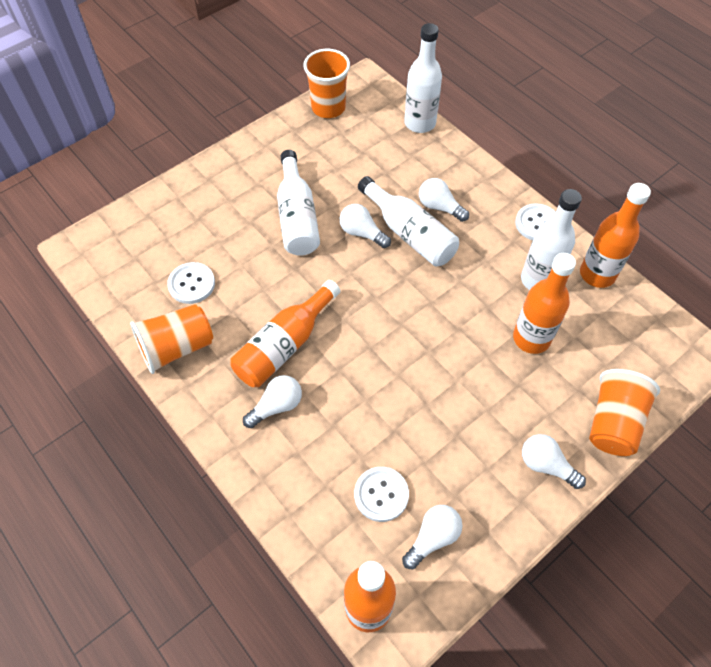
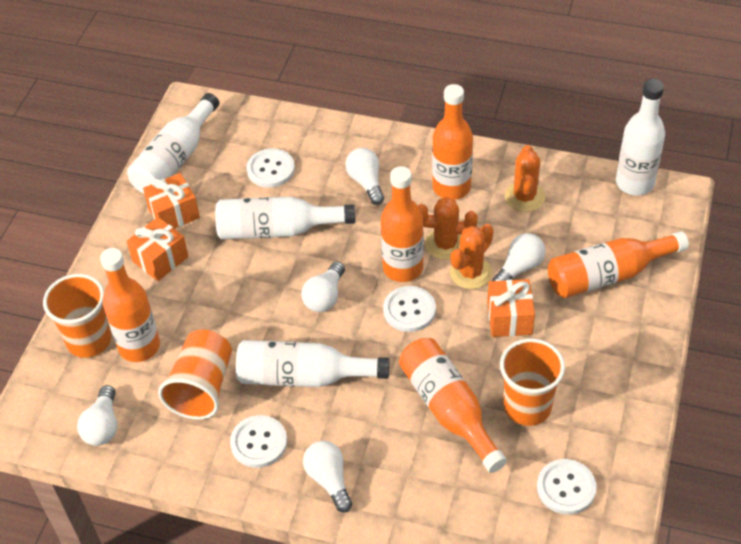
orange bottle: 4 -> 5
orange cactus: 0 -> 3
orange gift: 0 -> 3
white button: 3 -> 4

